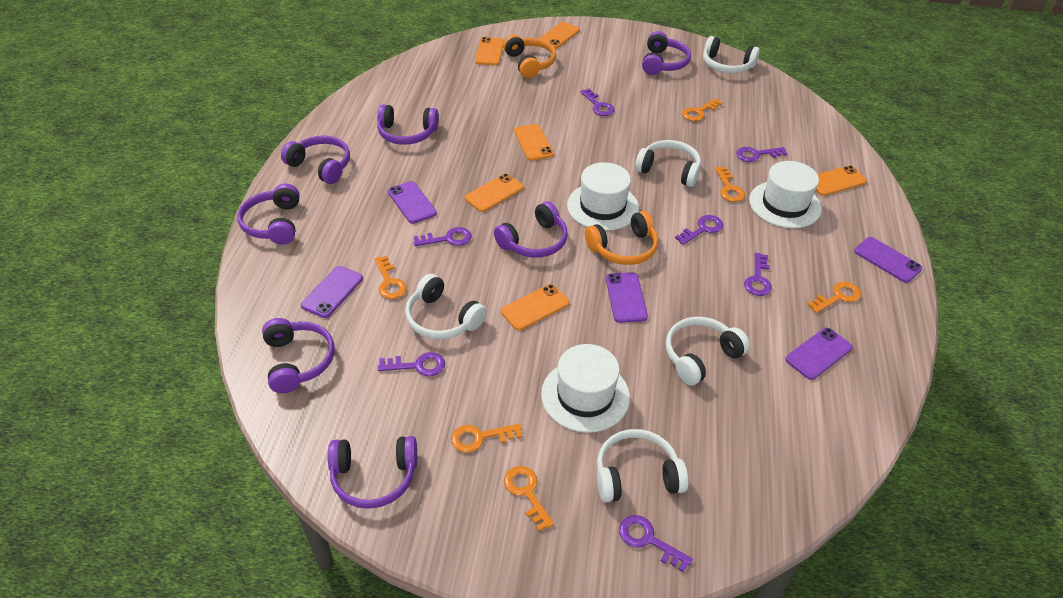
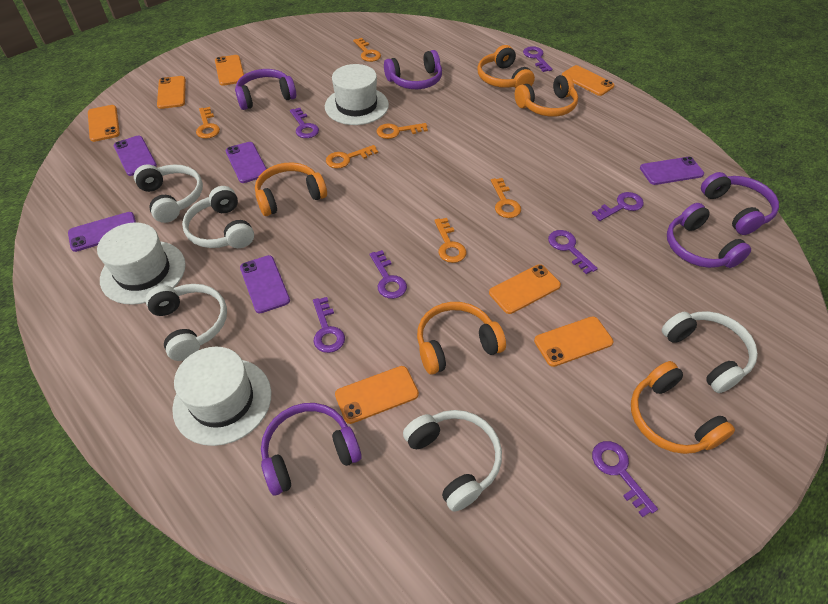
orange headphones: 2 -> 5
orange phone: 6 -> 7
purple headphones: 7 -> 5

